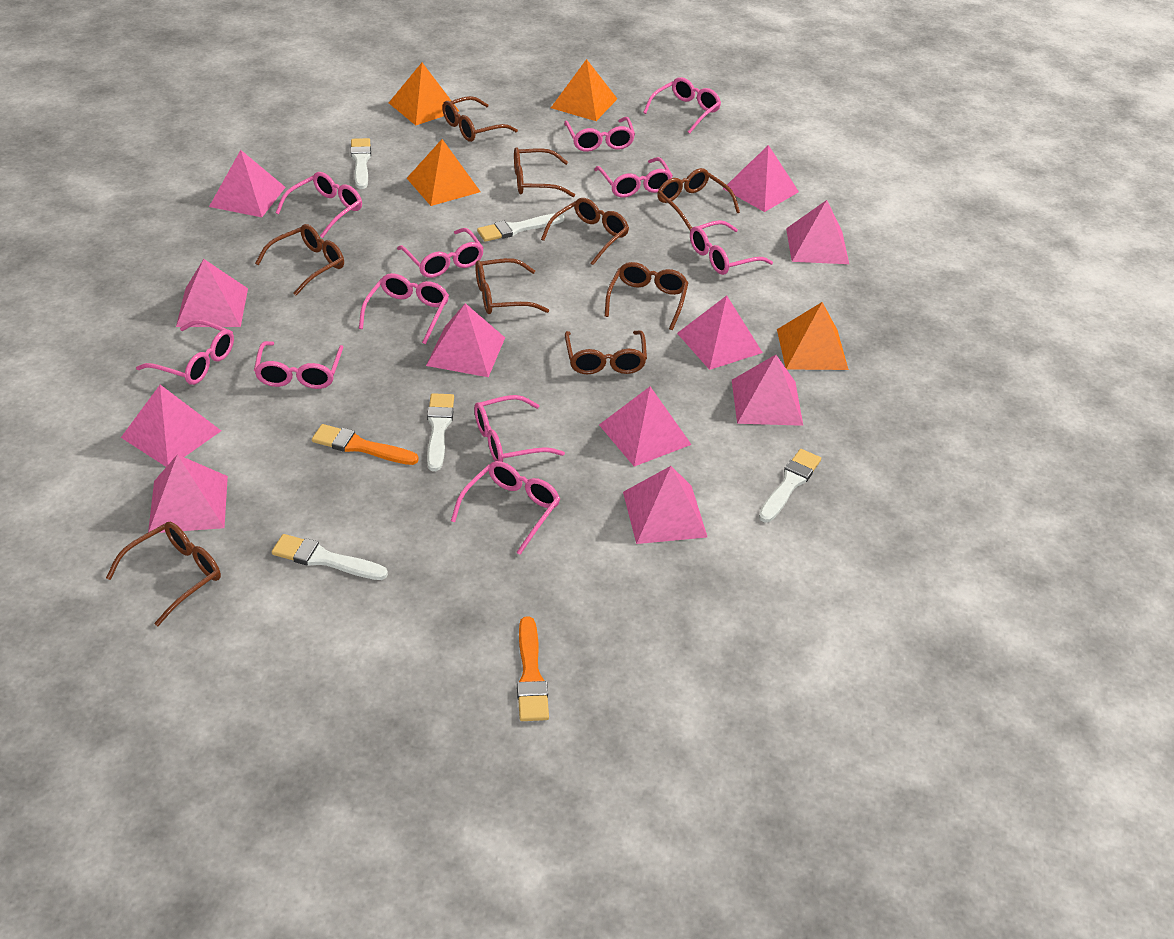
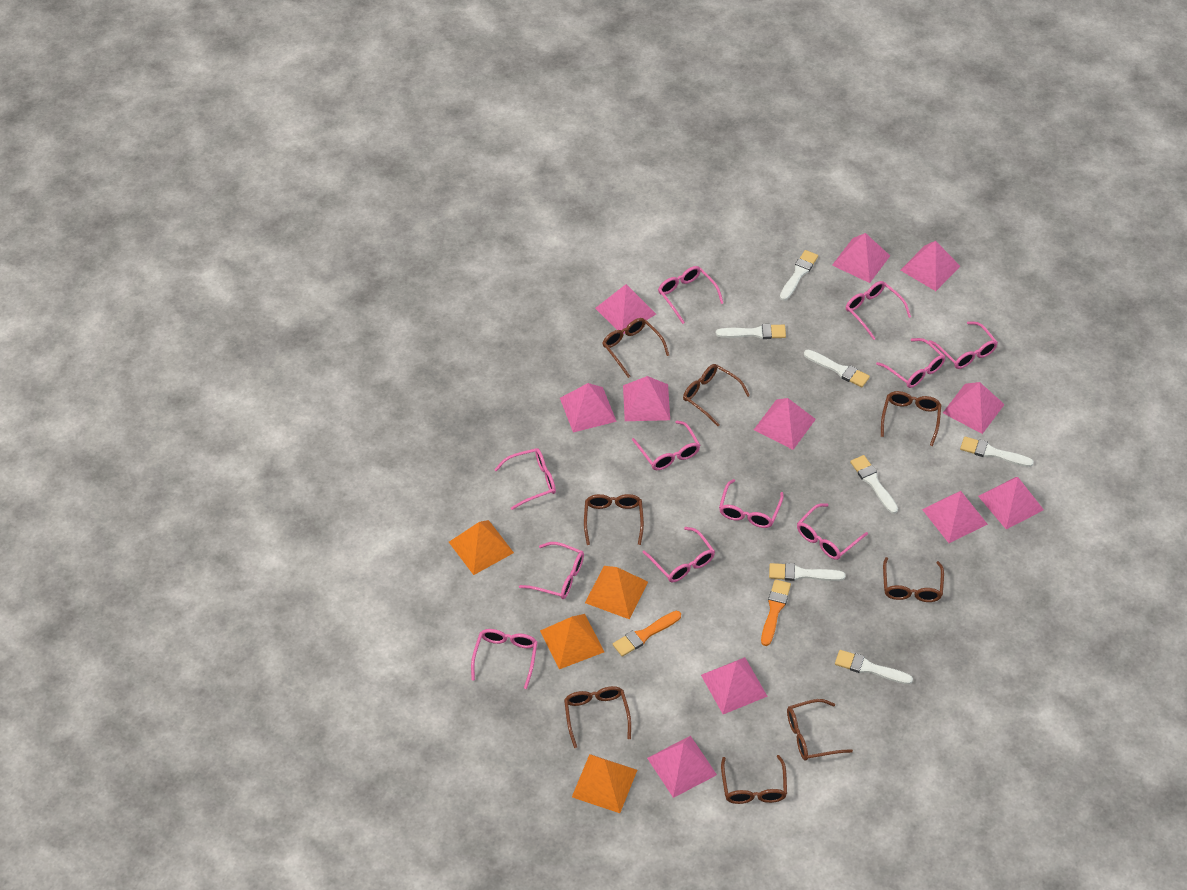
brown glasses: 9 -> 8
white brush: 5 -> 7

